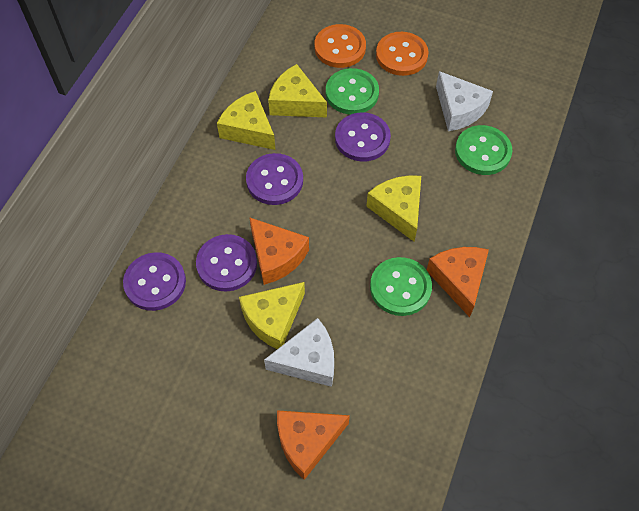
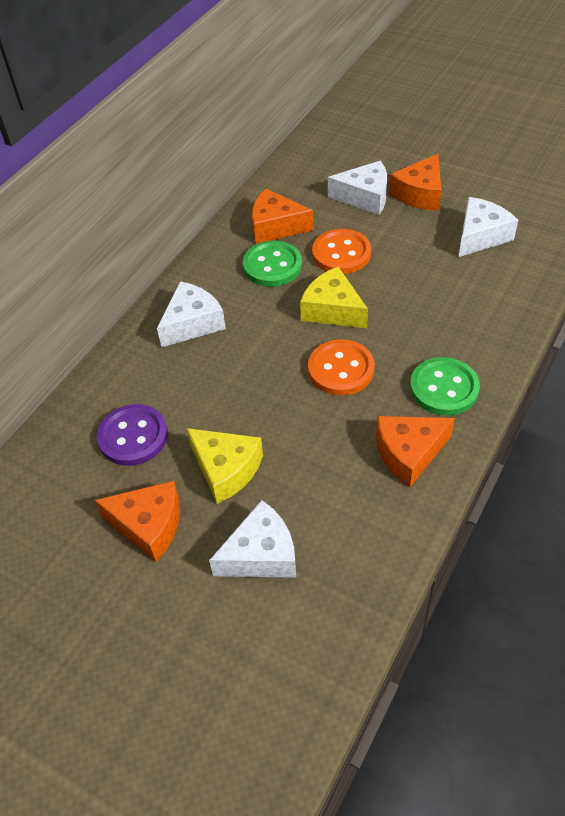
green button: 3 -> 2
orange cheese: 3 -> 4
purple button: 4 -> 1
white cheese: 2 -> 4
yellow cheese: 4 -> 2

